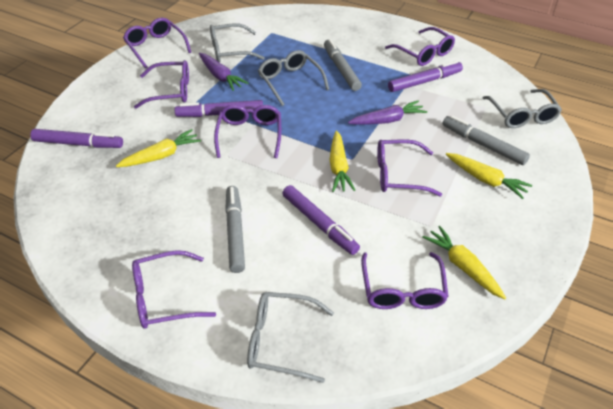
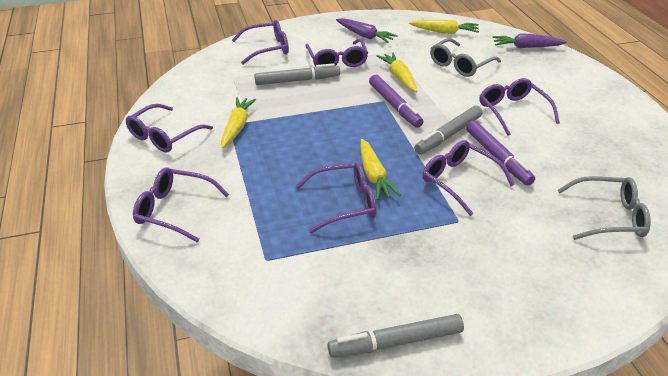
grey glasses: 4 -> 2
purple marker: 4 -> 2

